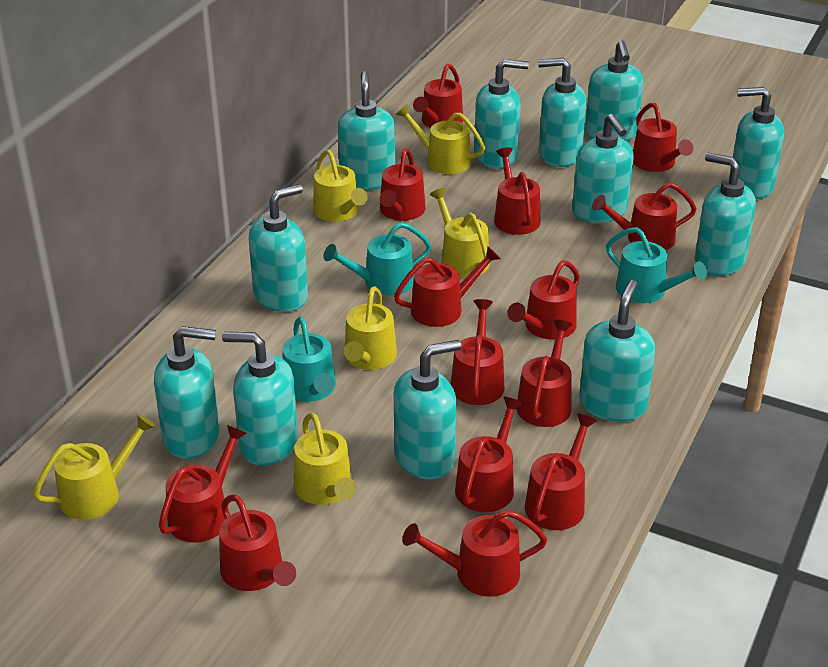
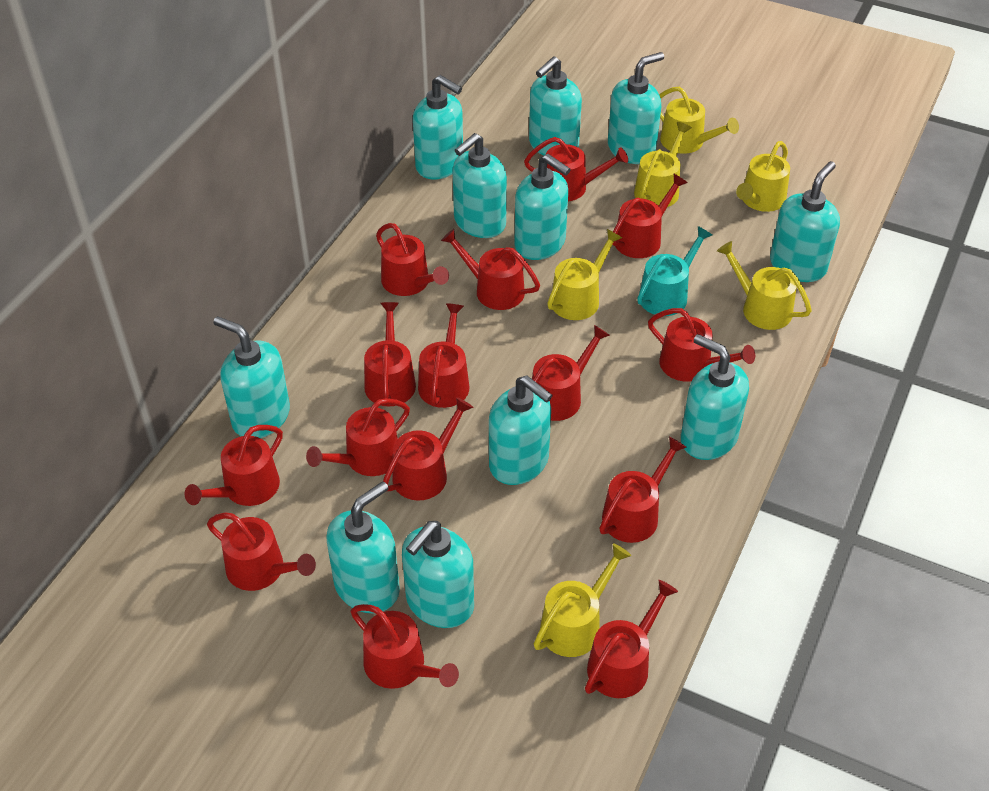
red watering can: 14 -> 15
turquoise soap dispenser: 12 -> 11
turquoise watering can: 3 -> 1

